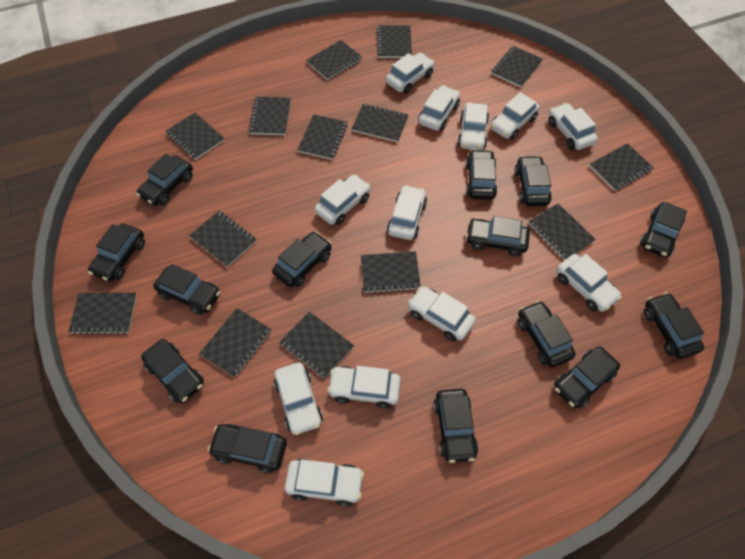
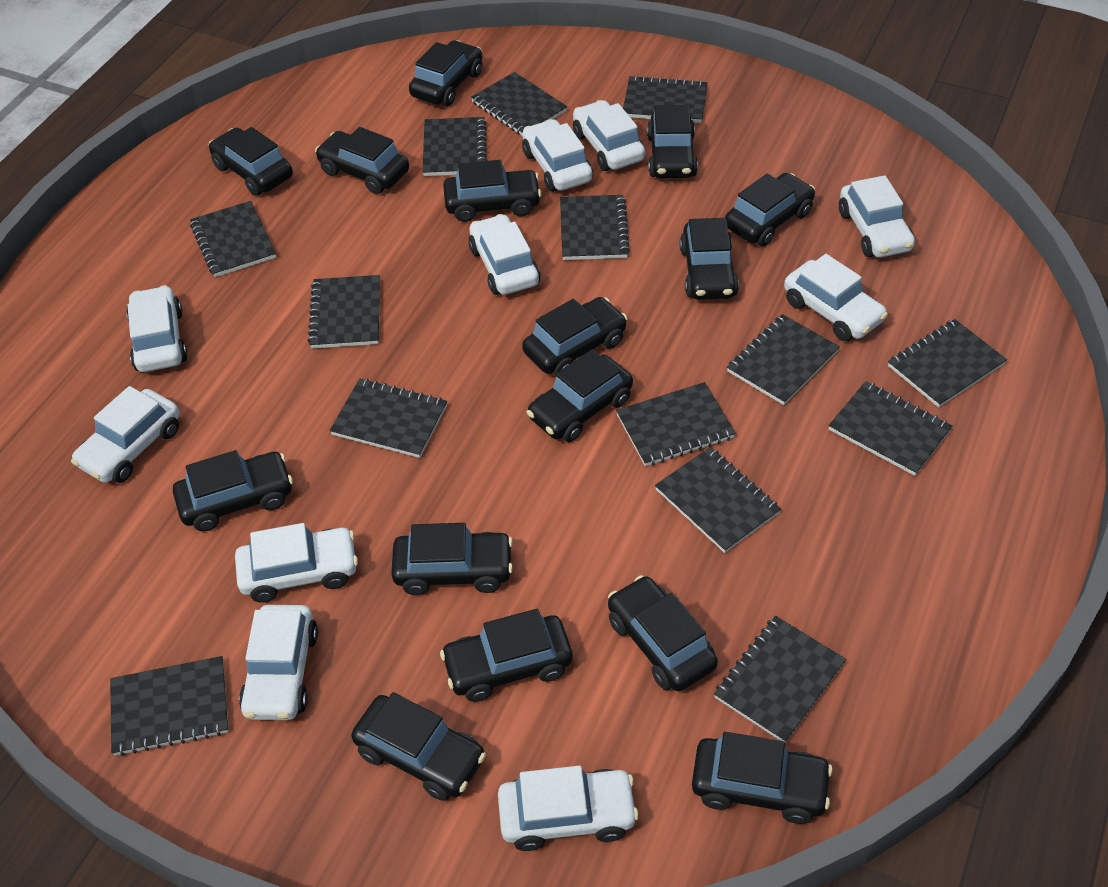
black car: 14 -> 15
white car: 12 -> 10

